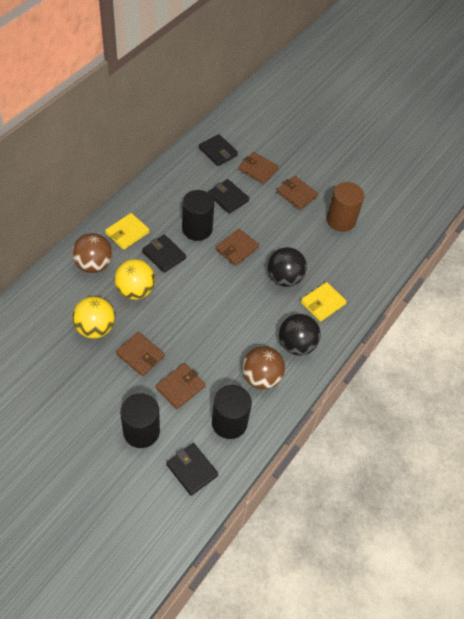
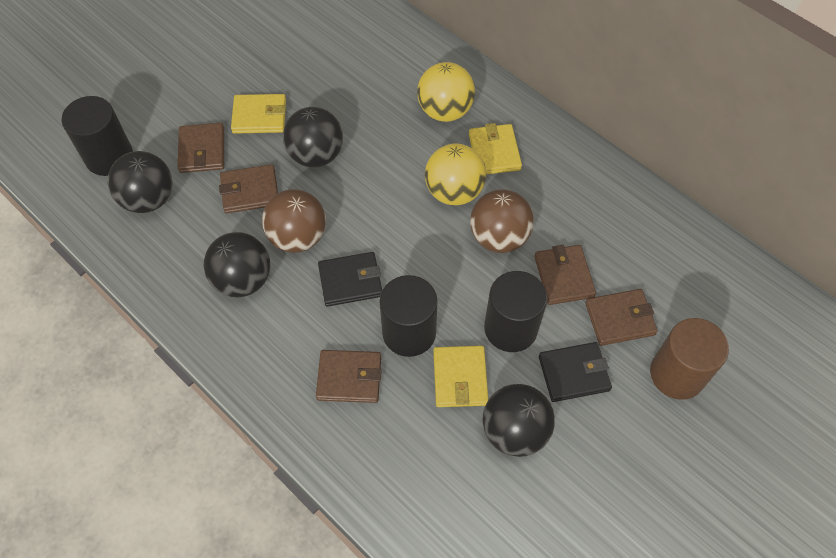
black ball: 2 -> 4
black wallet: 4 -> 2
yellow wallet: 2 -> 3

